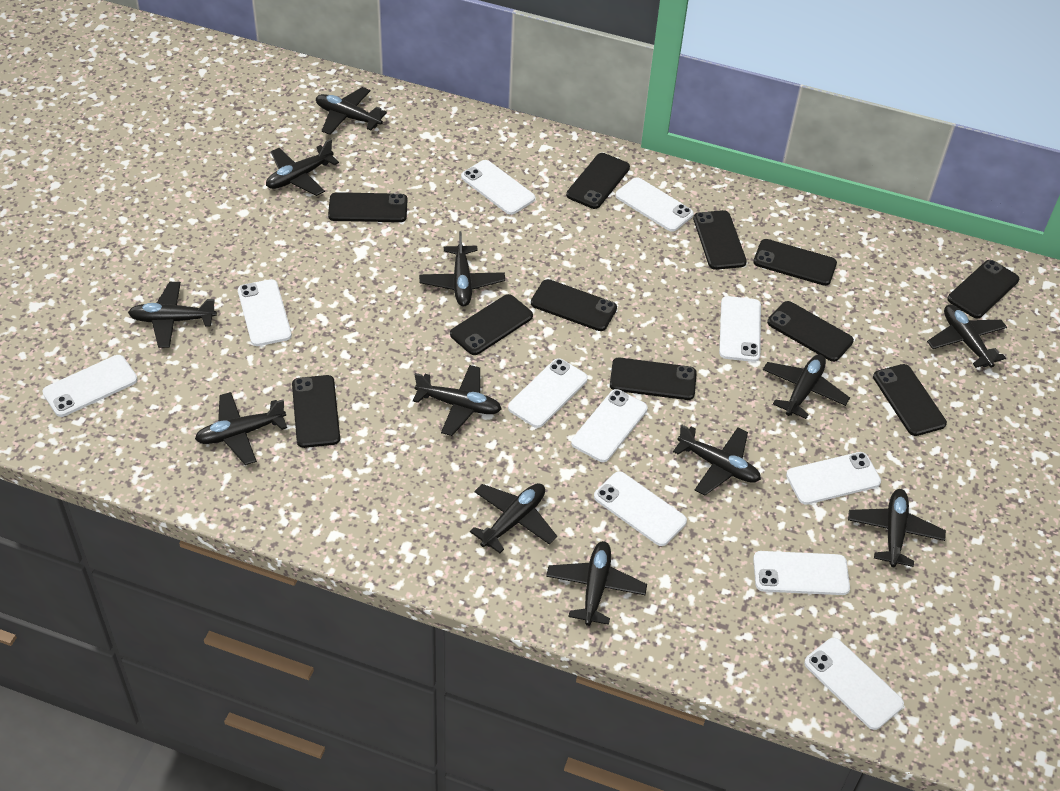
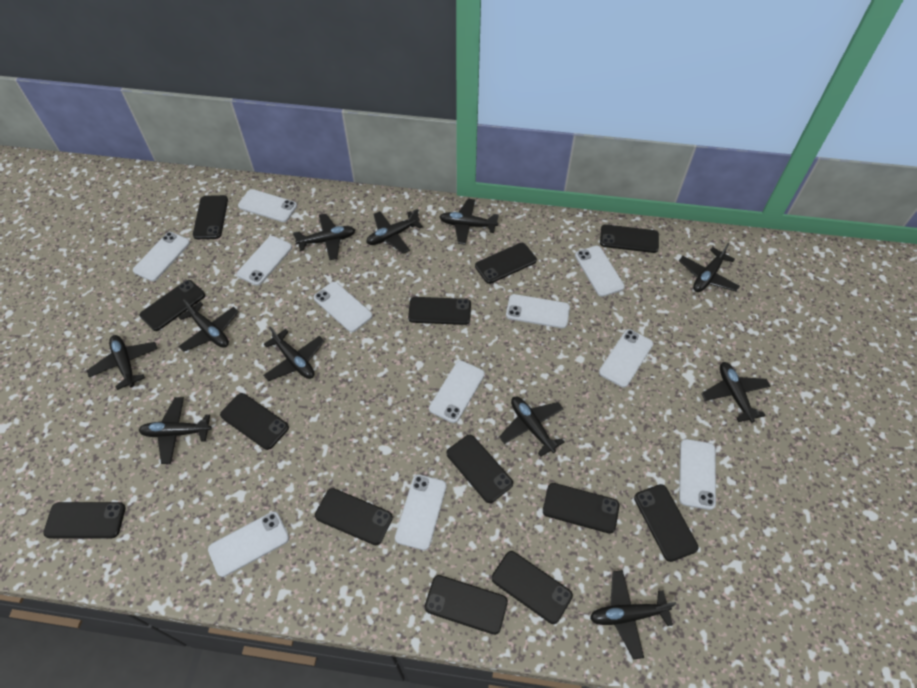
black phone: 11 -> 13
black plane: 12 -> 11

